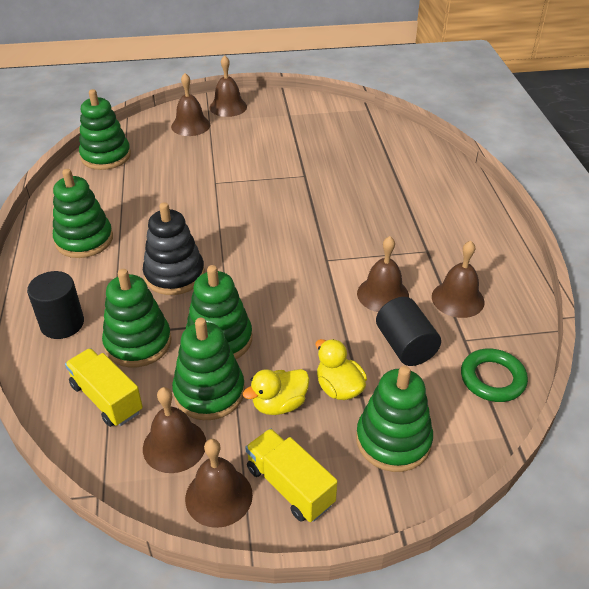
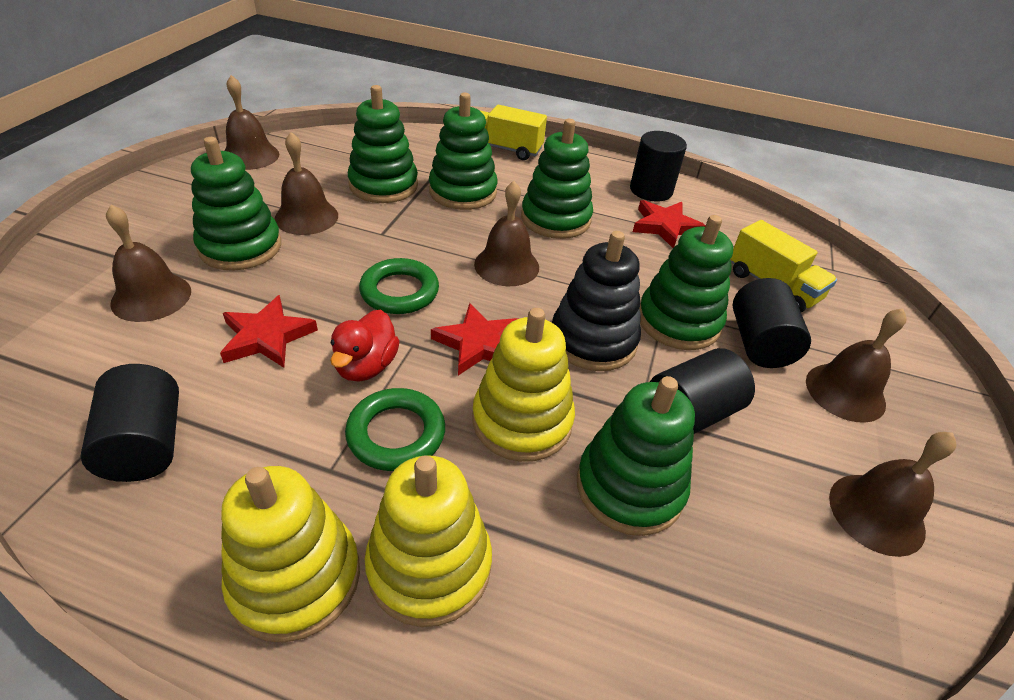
black cylinder: 2 -> 4
green ring: 1 -> 2
red duck: 0 -> 1
red star: 0 -> 3
yellow duck: 2 -> 0
yellow stacking toy: 0 -> 3

